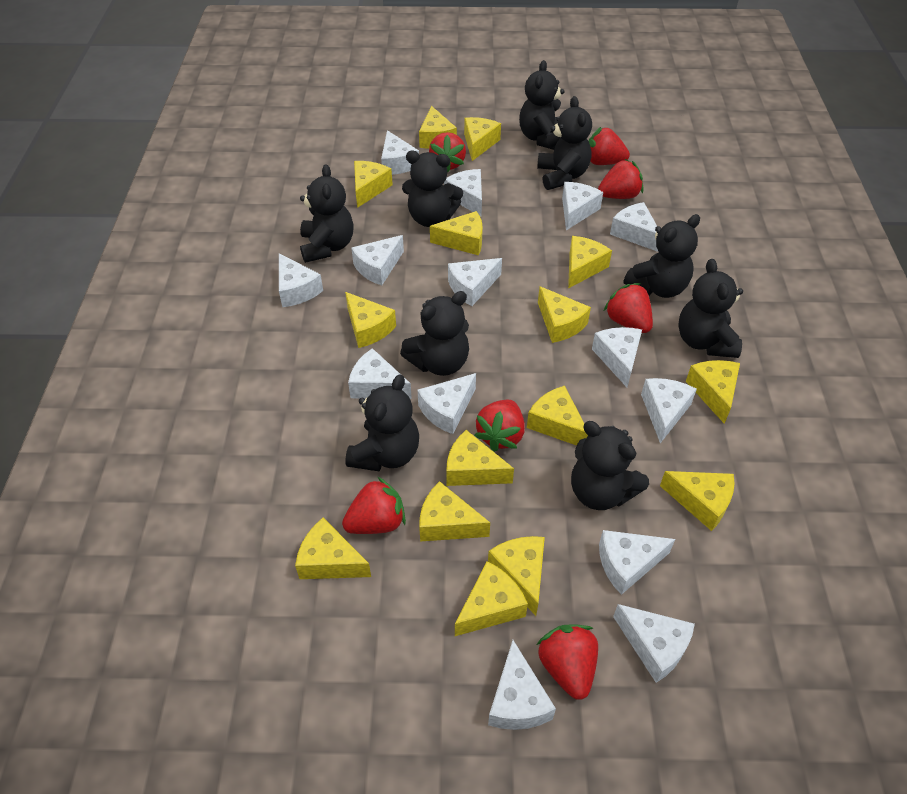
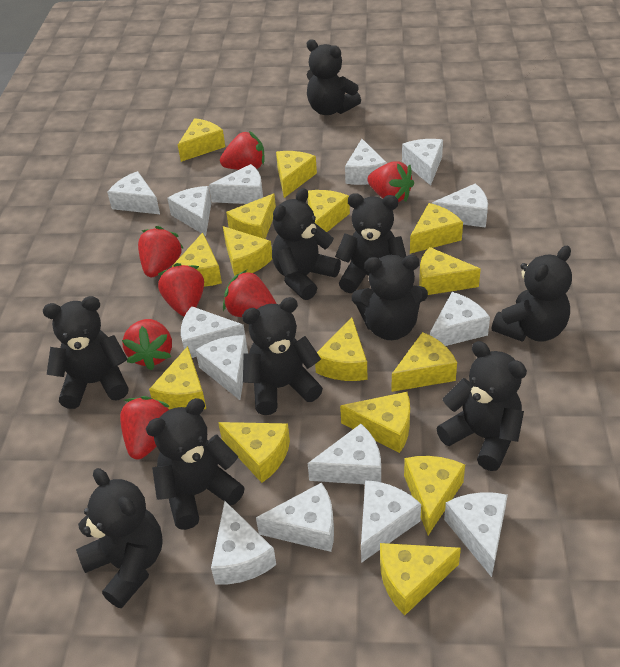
black teddy bear: 9 -> 10

